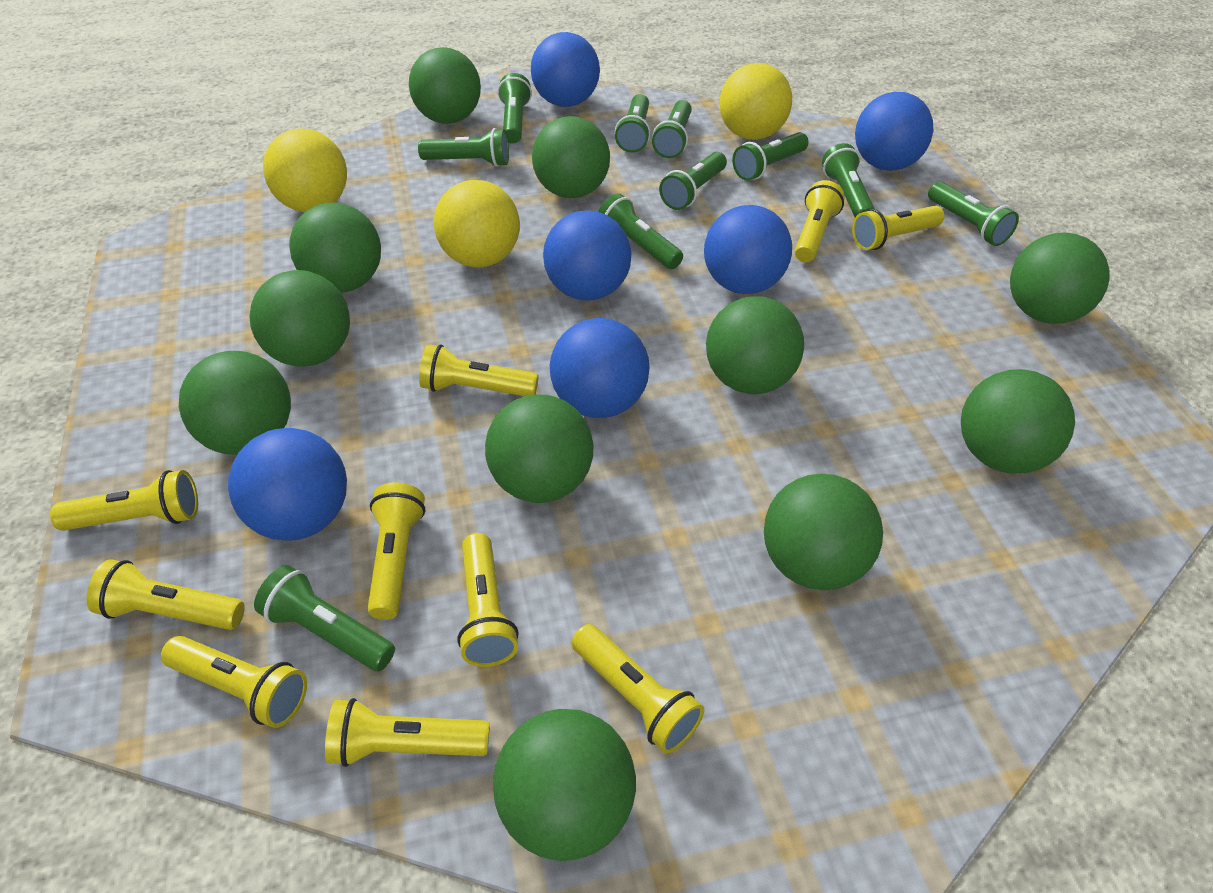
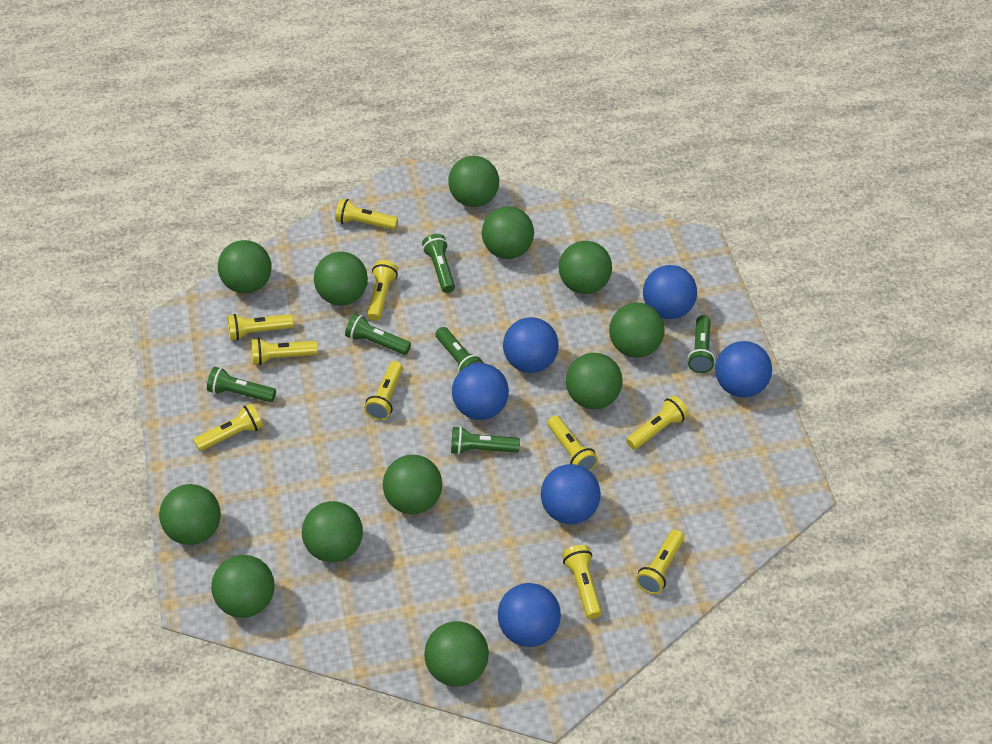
green ball: 11 -> 12
green flashlight: 10 -> 6
yellow ball: 3 -> 0

